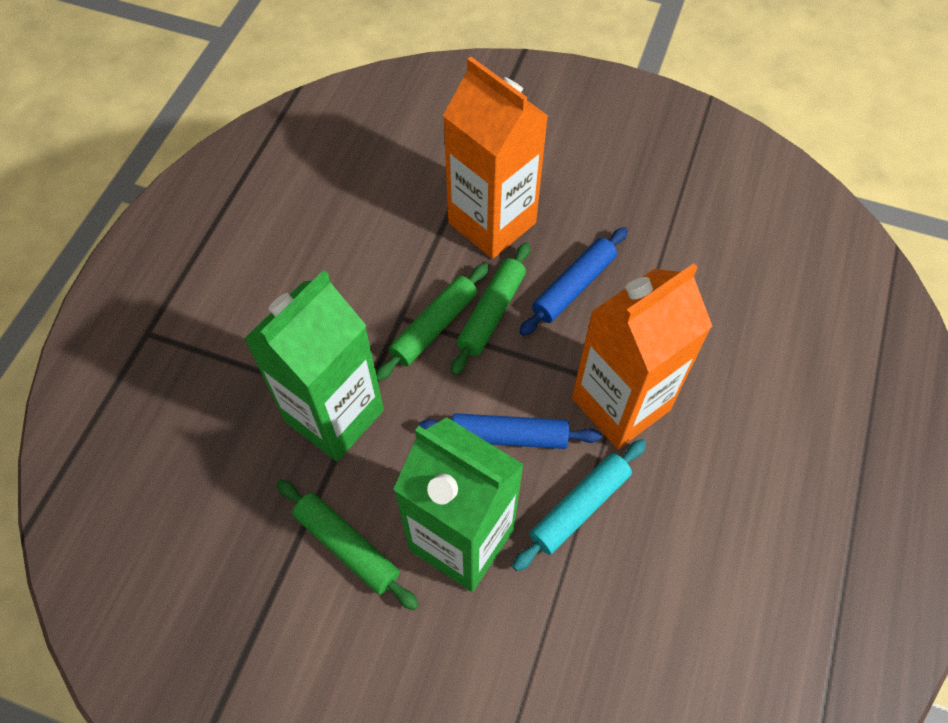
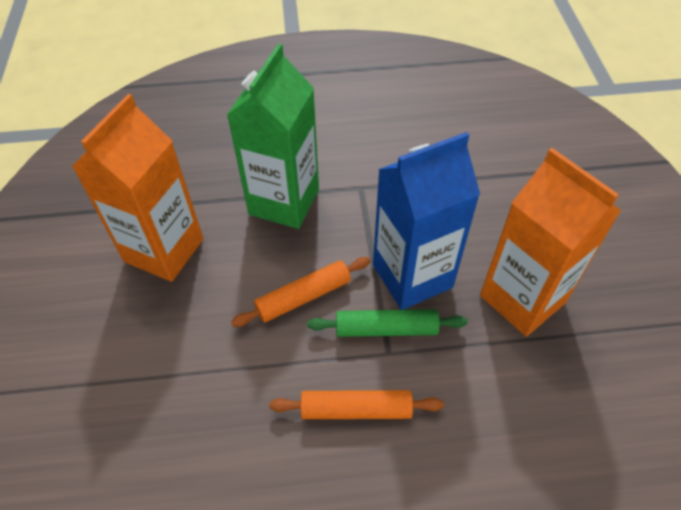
blue carton: 0 -> 1
blue rolling pin: 2 -> 0
green carton: 2 -> 1
green rolling pin: 3 -> 1
orange rolling pin: 0 -> 2
turquoise rolling pin: 1 -> 0

